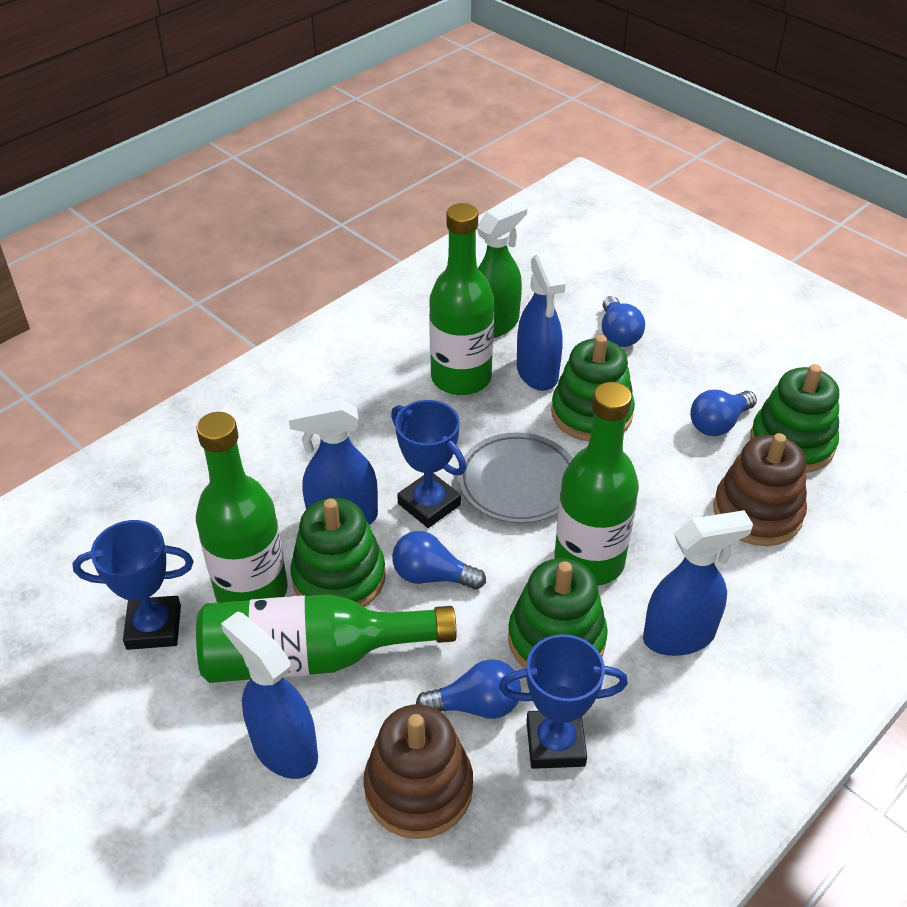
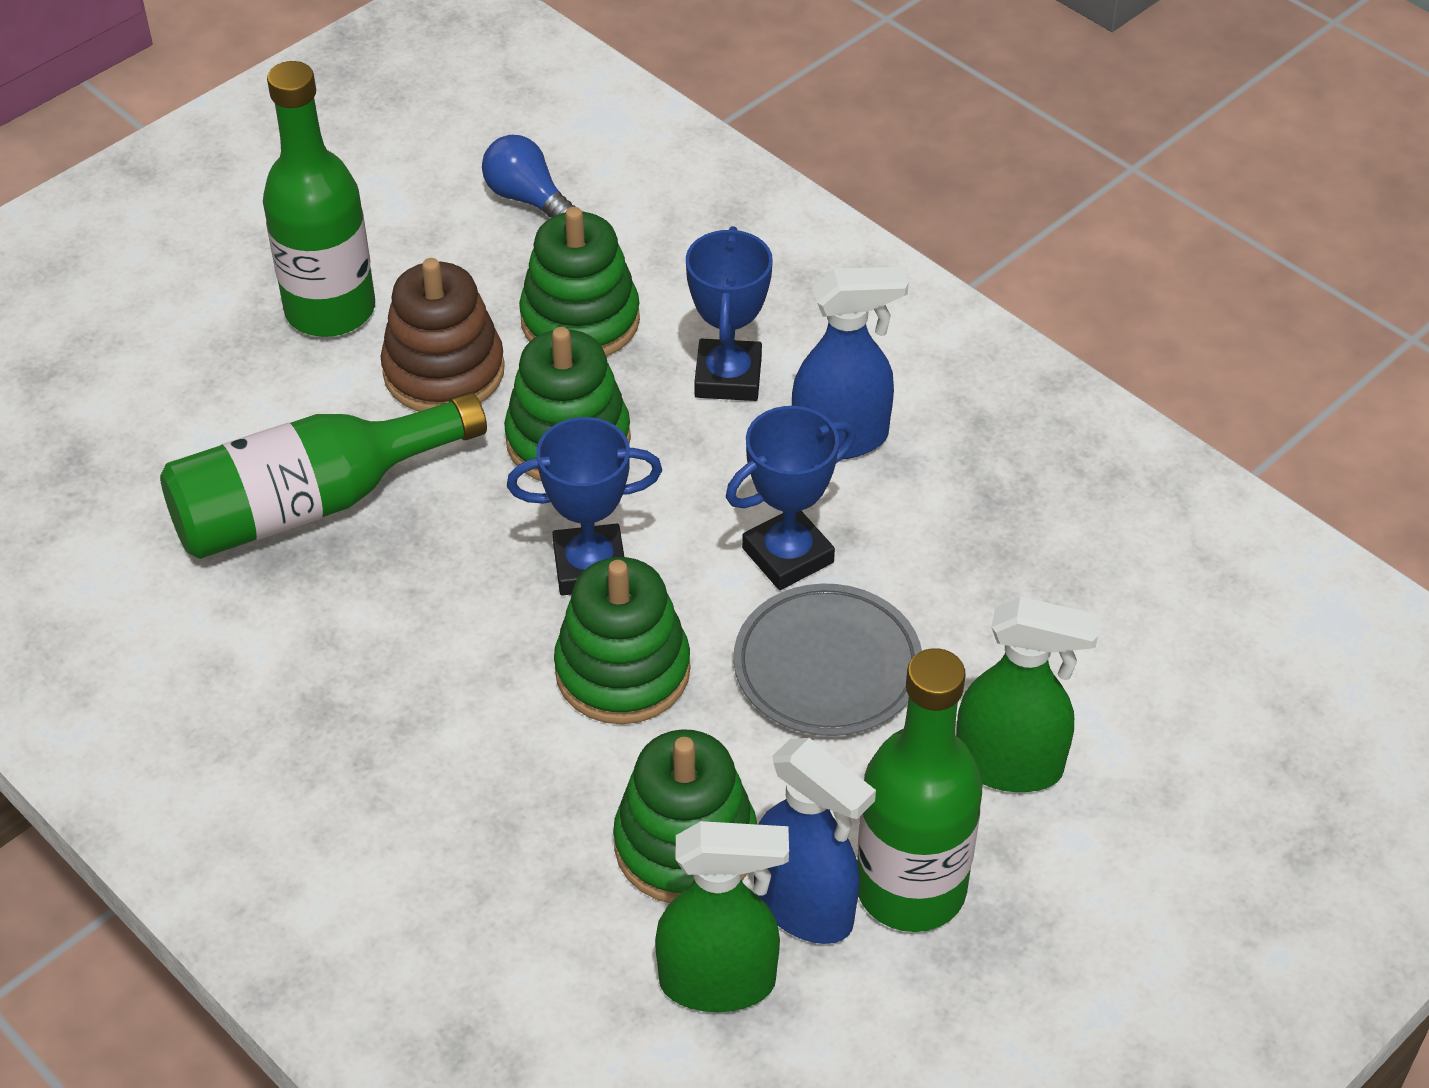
blue light bulb: 4 -> 1
blue spray bottle: 4 -> 2
brown stacking toy: 2 -> 1
green bottle: 4 -> 3
green spray bottle: 1 -> 2

